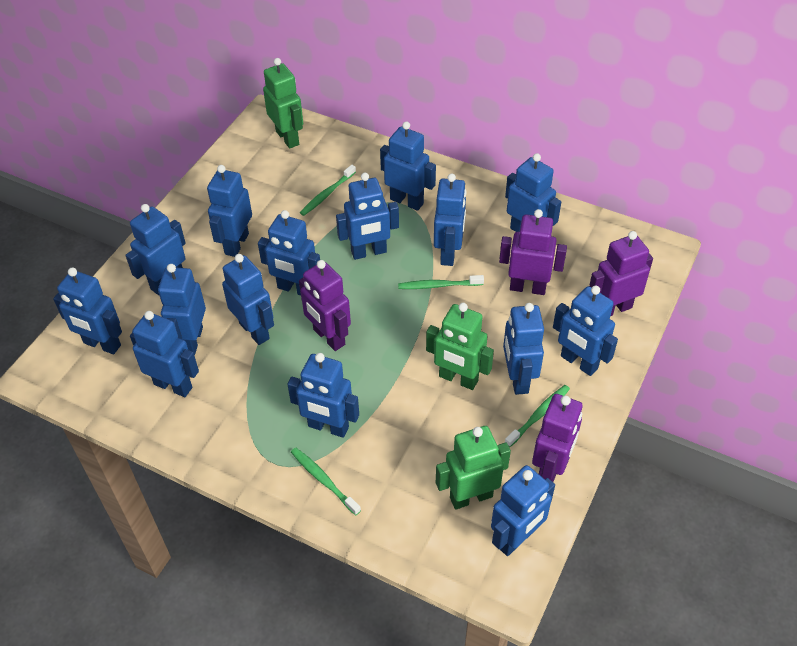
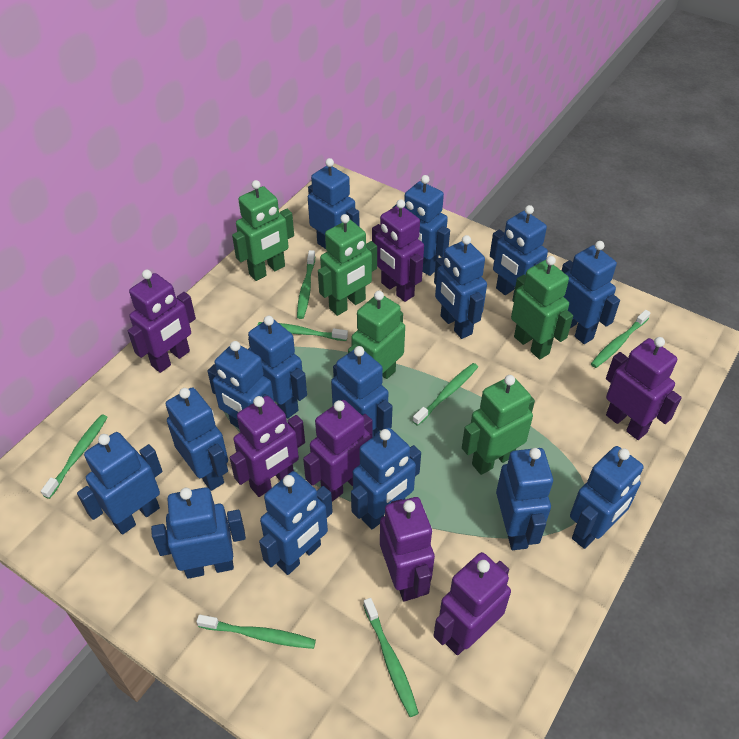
green robot: 3 -> 5
green toothbrush: 4 -> 7
purple robot: 4 -> 7

